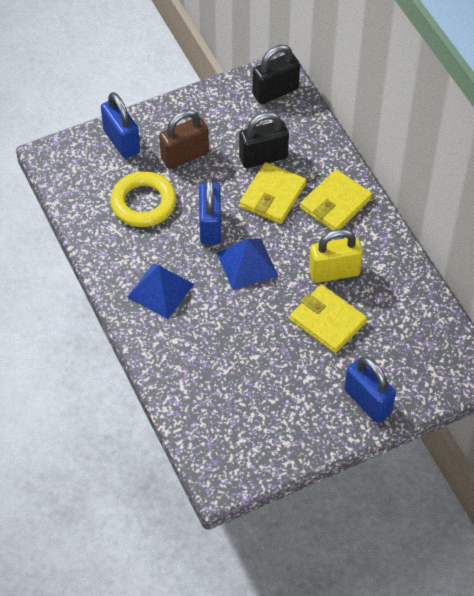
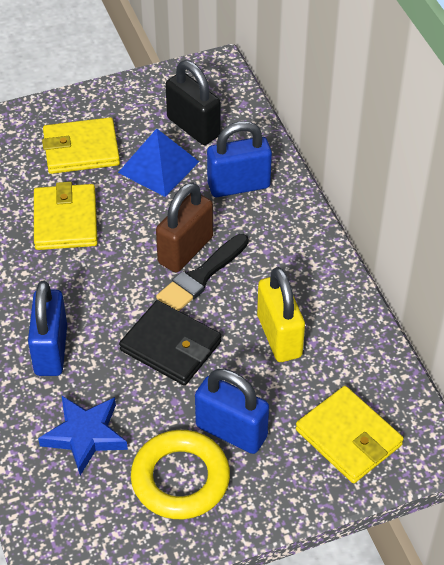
black brush: 0 -> 1
black padlock: 2 -> 1
black wallet: 0 -> 1
blue pyramid: 2 -> 1
blue star: 0 -> 1

